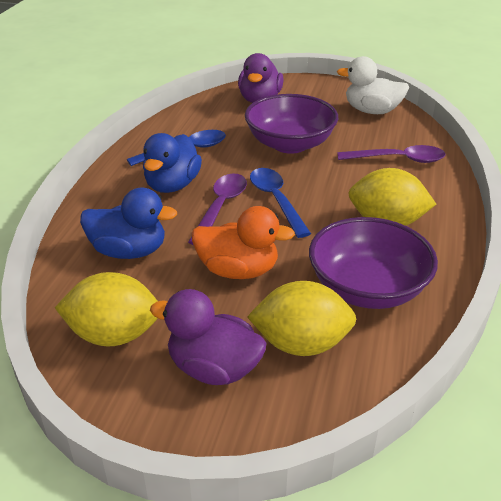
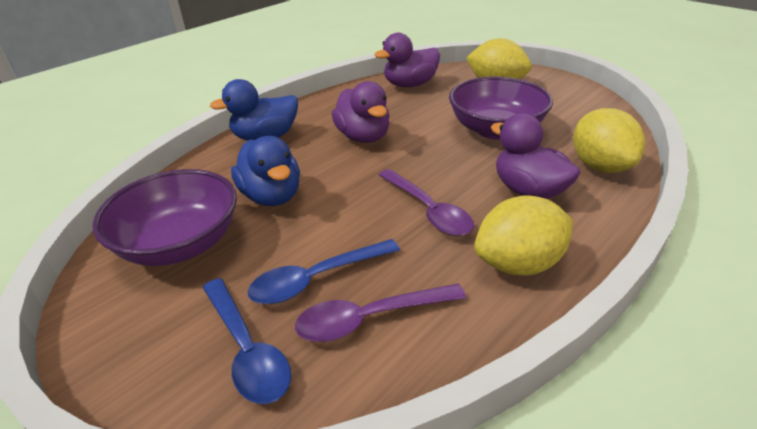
orange duck: 1 -> 0
purple duck: 2 -> 3
white duck: 1 -> 0

